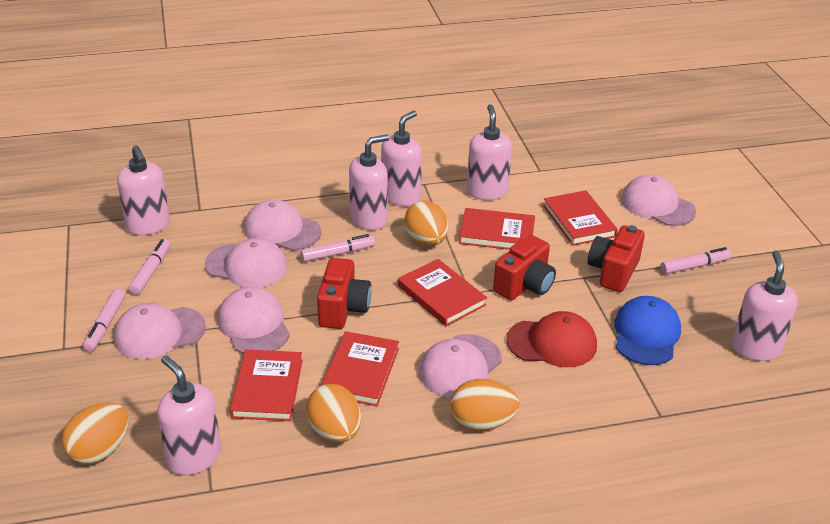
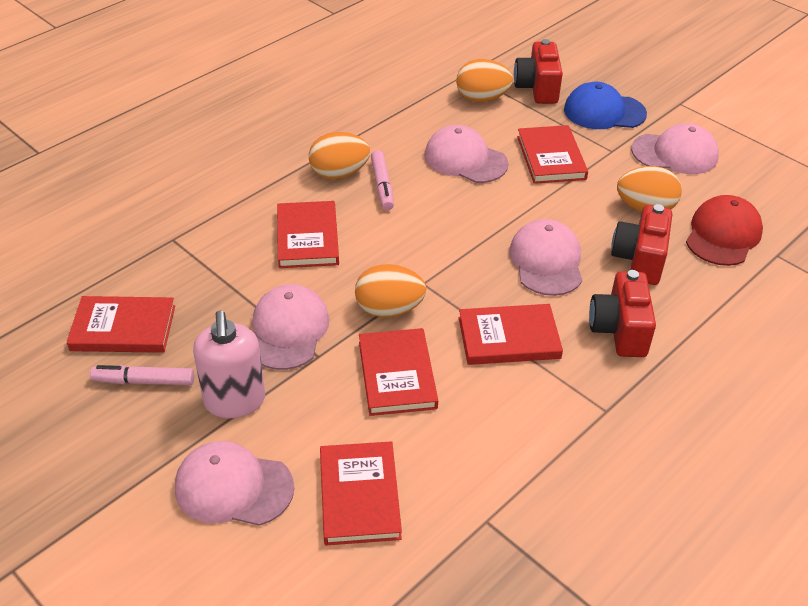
pink cap: 6 -> 5
pink marker: 4 -> 2
pink soap dispenser: 6 -> 1
red book: 5 -> 6

